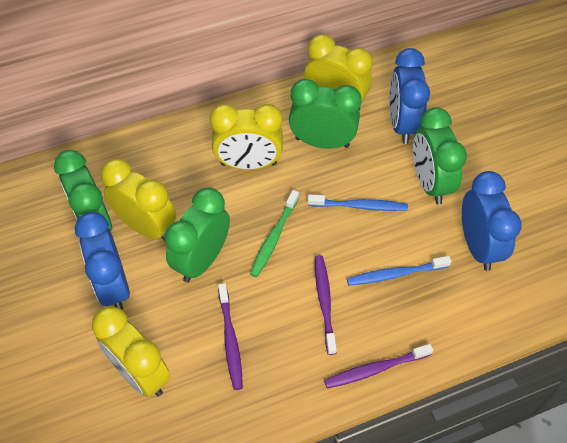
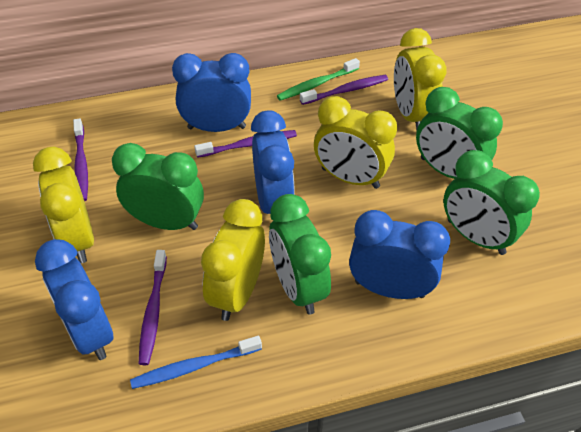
blue clock: 3 -> 4
blue toothbrush: 2 -> 1
purple toothbrush: 3 -> 4

